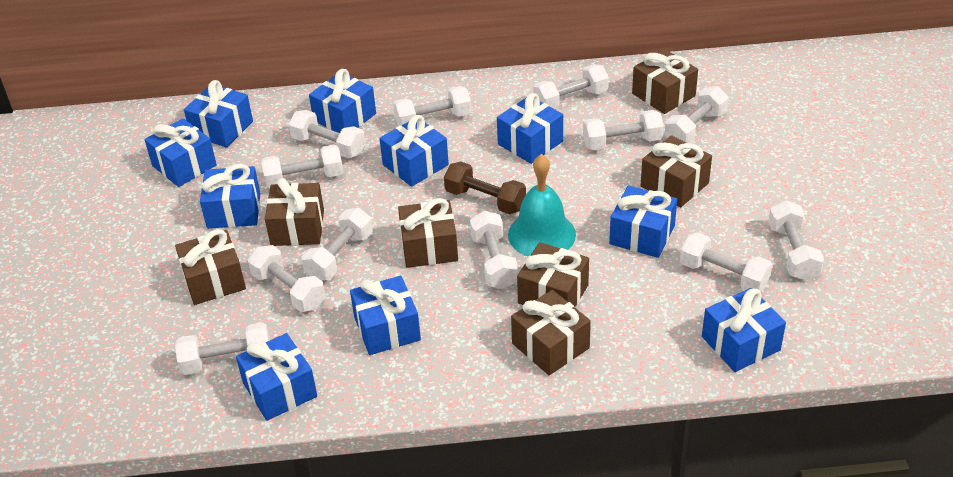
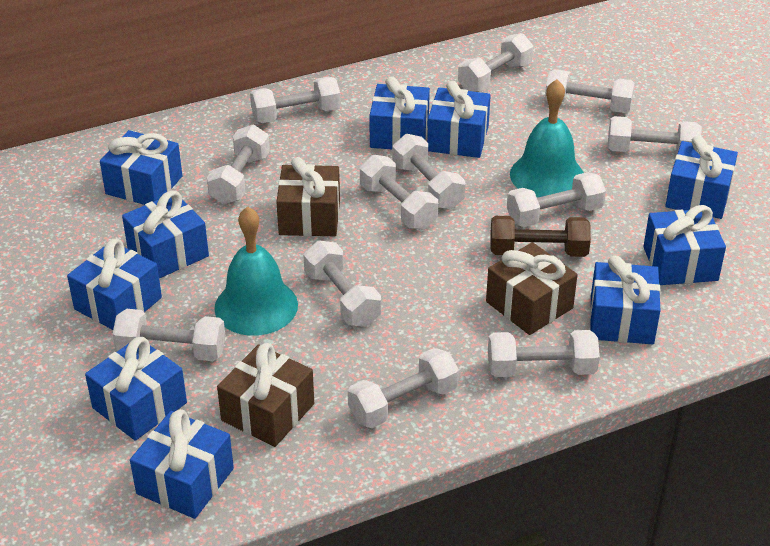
brown gift: 7 -> 3
turquoise bell: 1 -> 2

